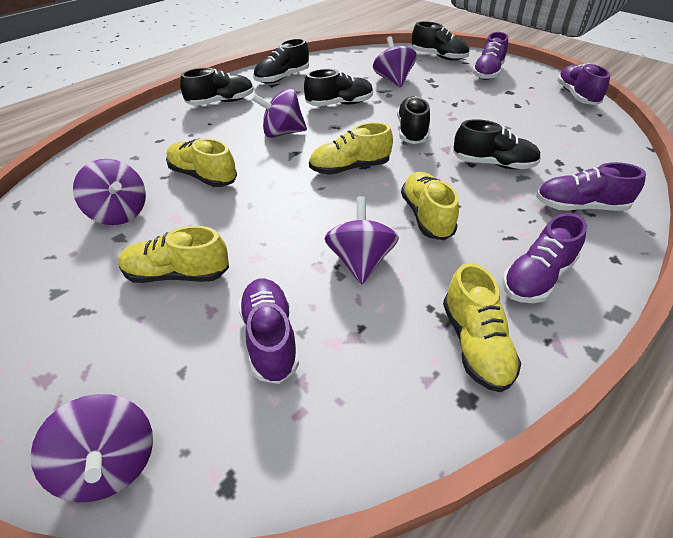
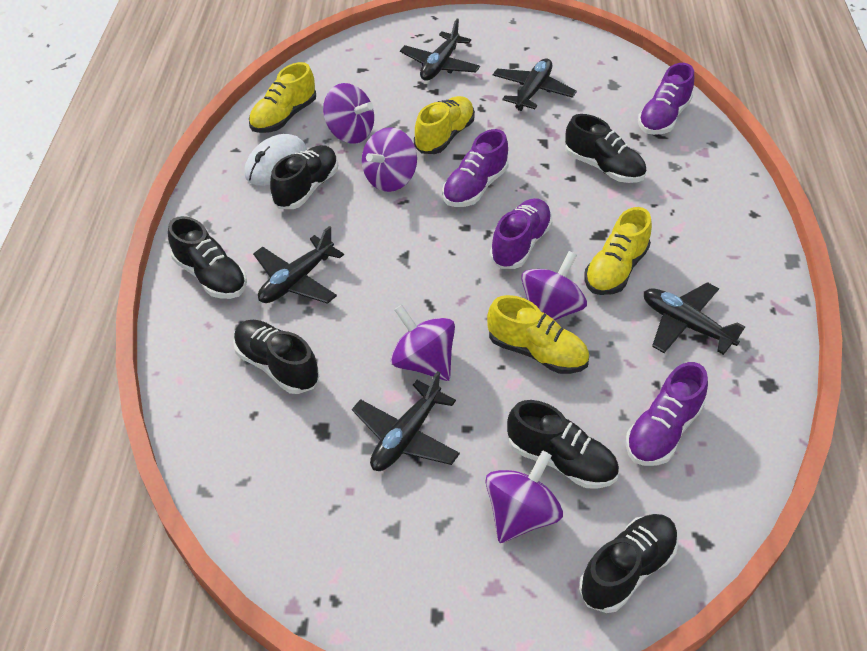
black plane: 0 -> 5
purple shoe: 5 -> 4
white mouse: 0 -> 1
yellow shoe: 5 -> 4

